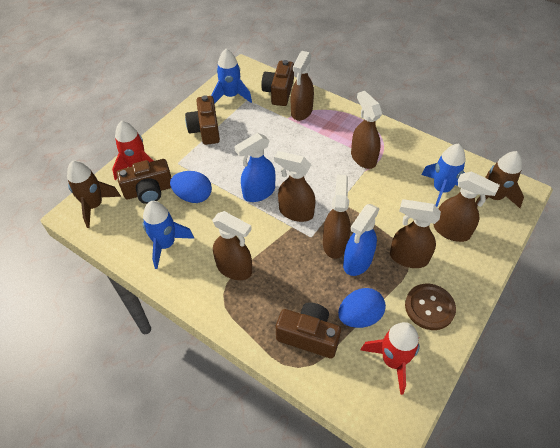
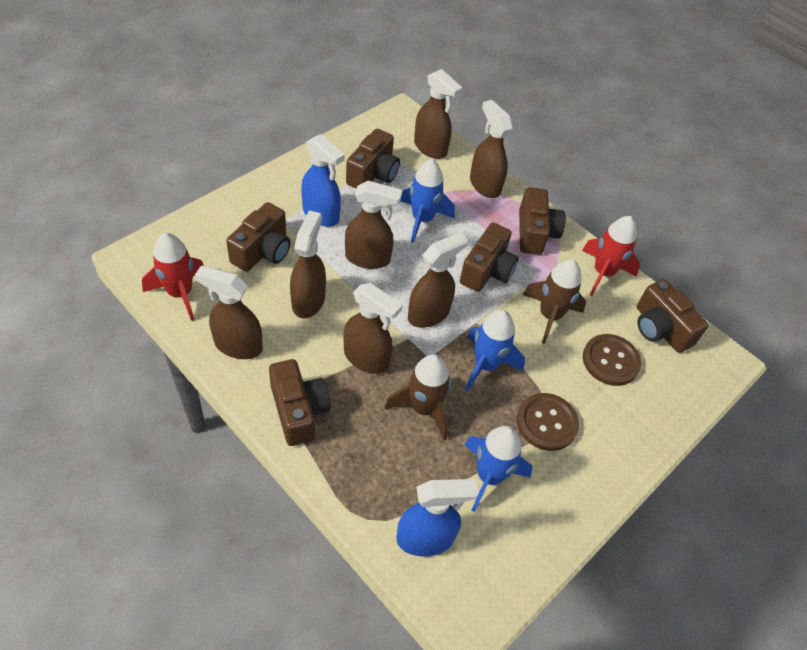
blue egg: 2 -> 0
brown button: 1 -> 2
brown camera: 4 -> 6

